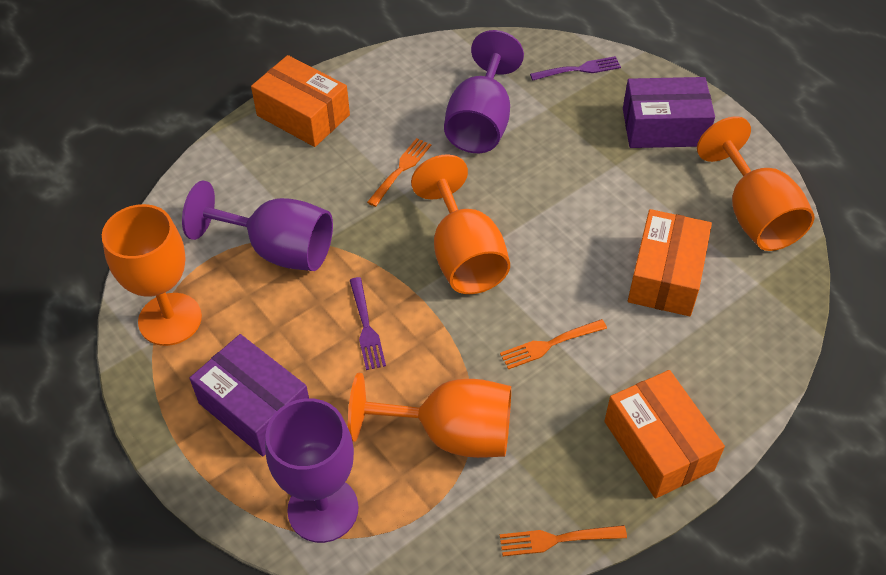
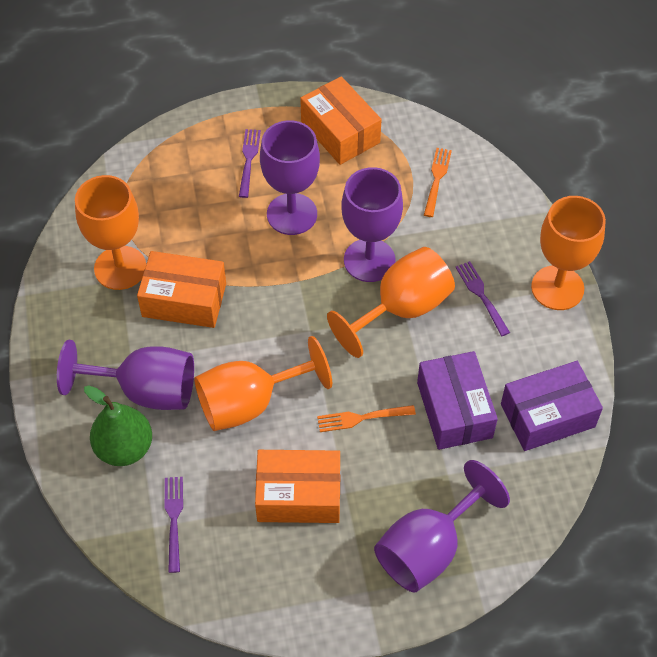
green pear: 0 -> 1
orange fork: 3 -> 2
purple fork: 2 -> 3
purple goblet: 3 -> 4

